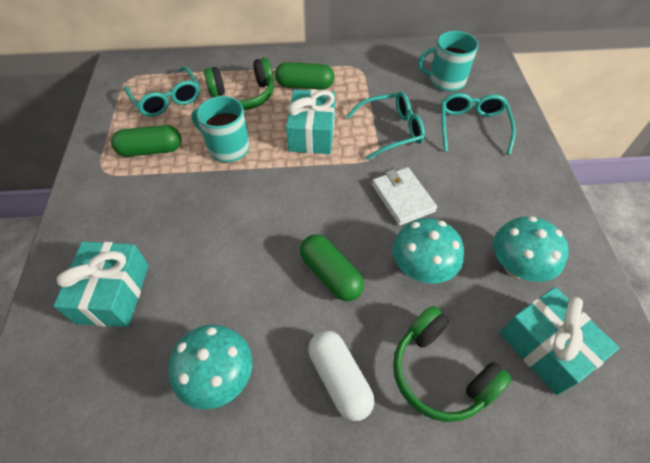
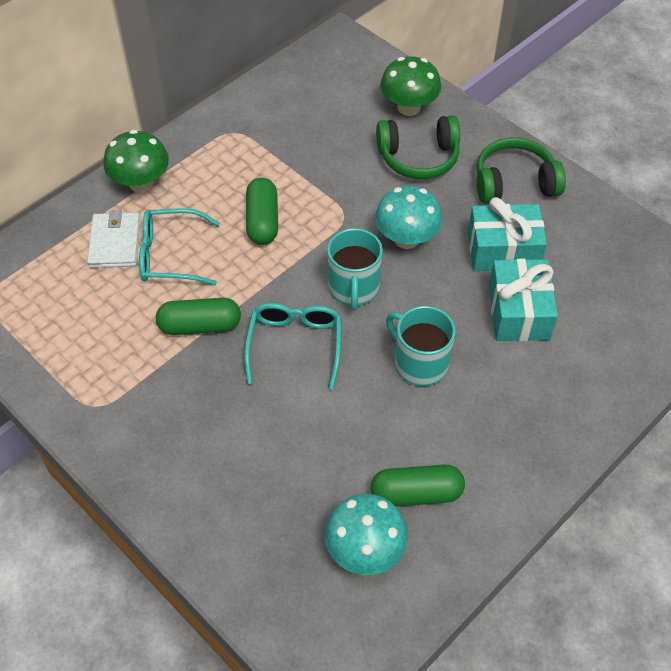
green mushroom: 0 -> 2
turquoise gift: 3 -> 2
turquoise glasses: 3 -> 2
turquoise mushroom: 3 -> 2
white capsule: 1 -> 0

